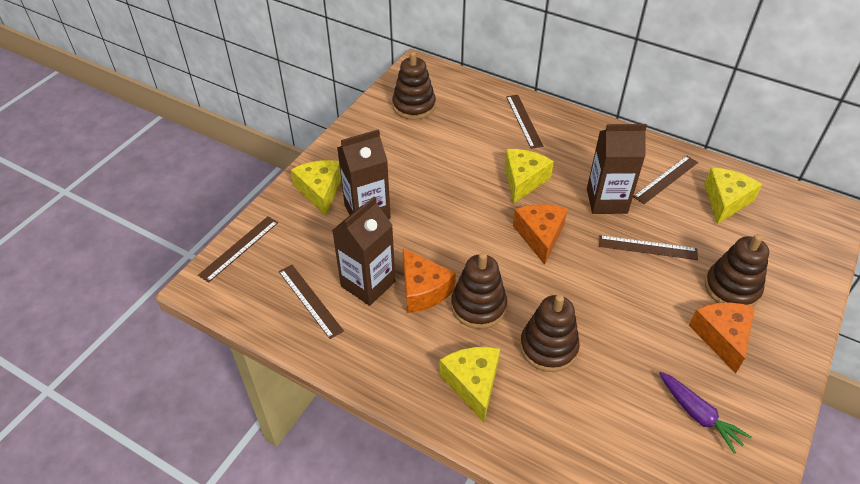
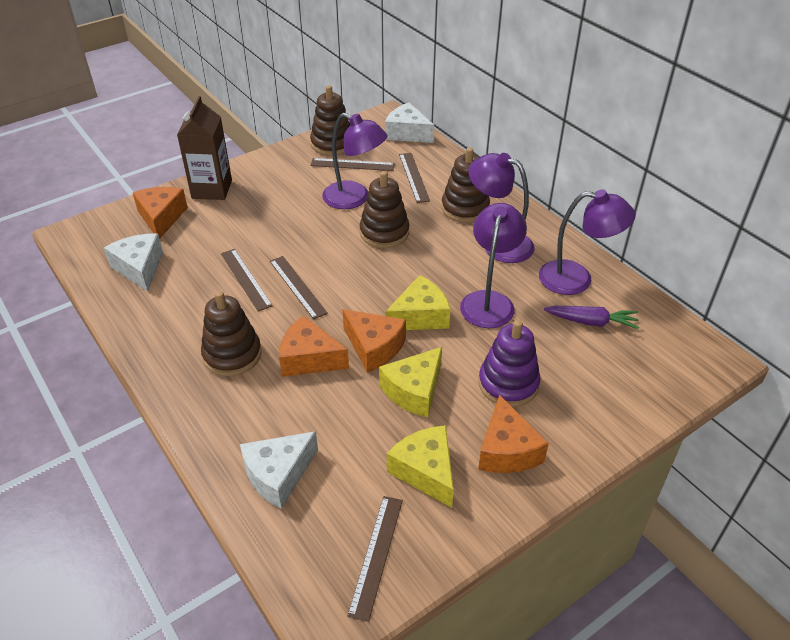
brown carton: 3 -> 1
orange cheese: 3 -> 4
purple lamp: 0 -> 4
purple stacking toy: 0 -> 1
white cheese: 0 -> 3
yellow cheese: 4 -> 3

